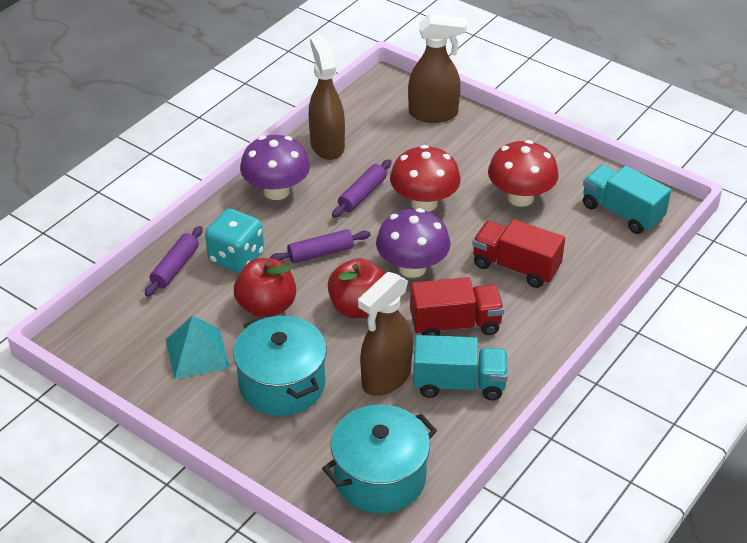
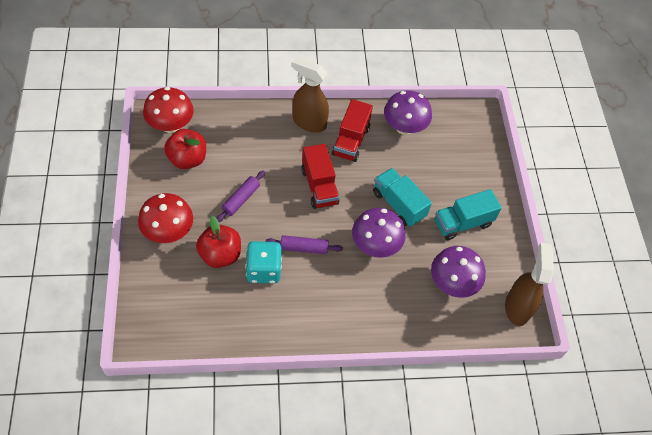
brown spray bottle: 3 -> 2
purple mushroom: 2 -> 3
purple rolling pin: 3 -> 2
turquoise pot: 2 -> 0
turquoise pyramid: 1 -> 0

